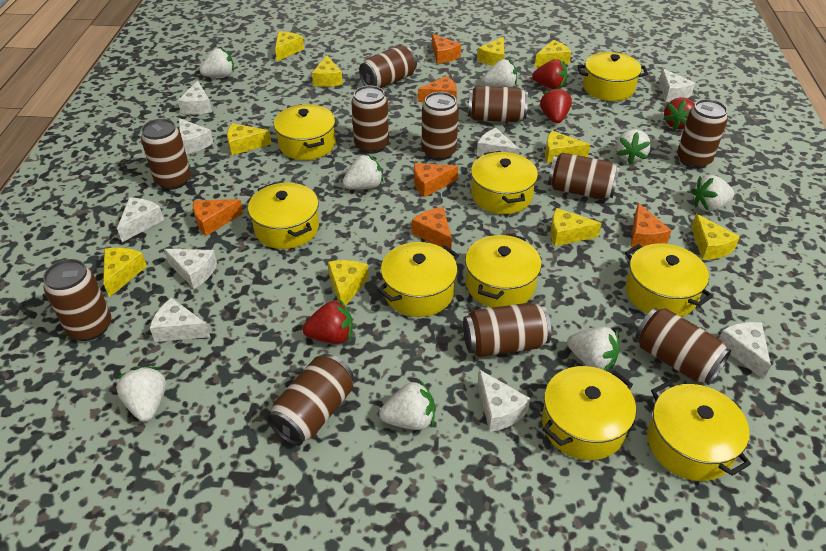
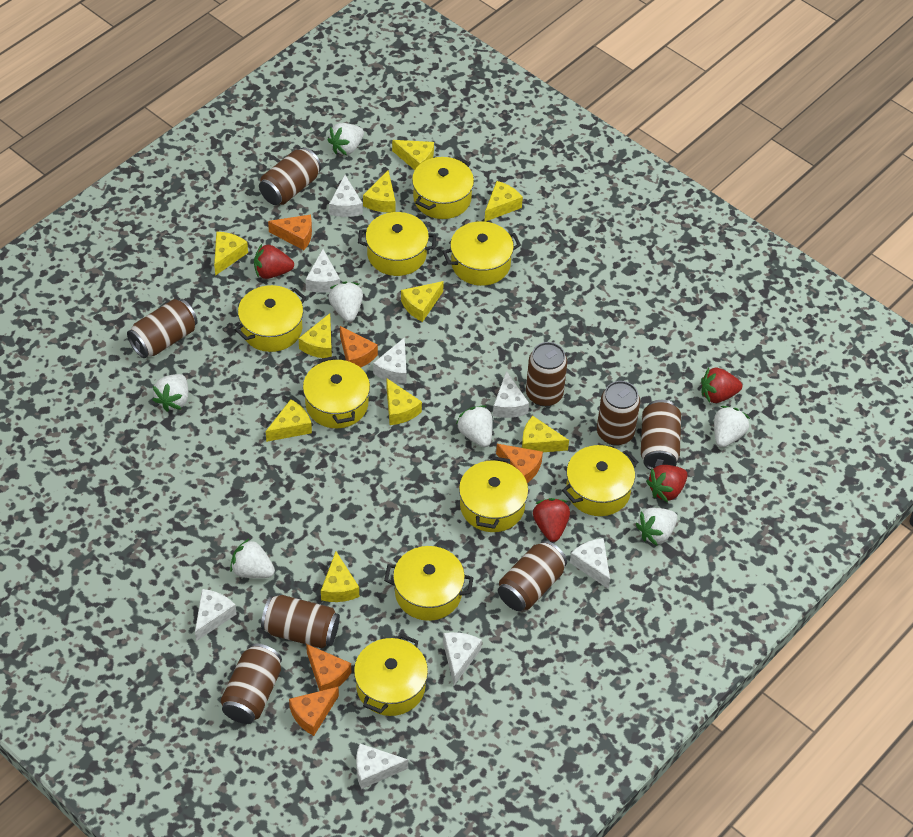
brown can: 11 -> 8
orange cheese: 6 -> 5
white cheese: 9 -> 8
white strawberry: 8 -> 7

